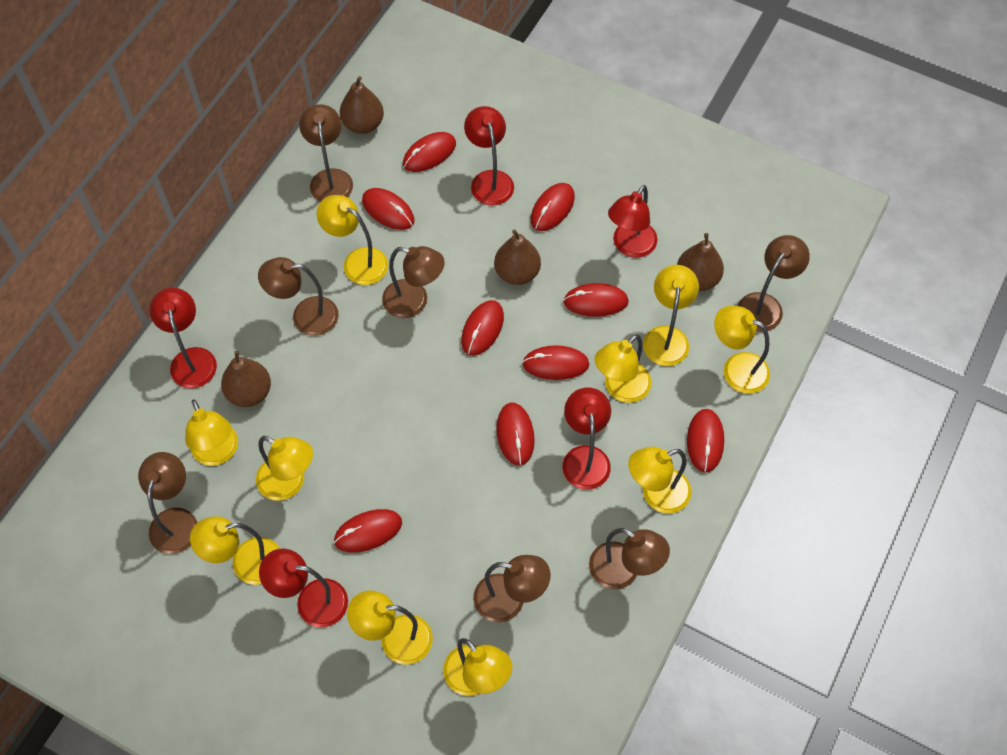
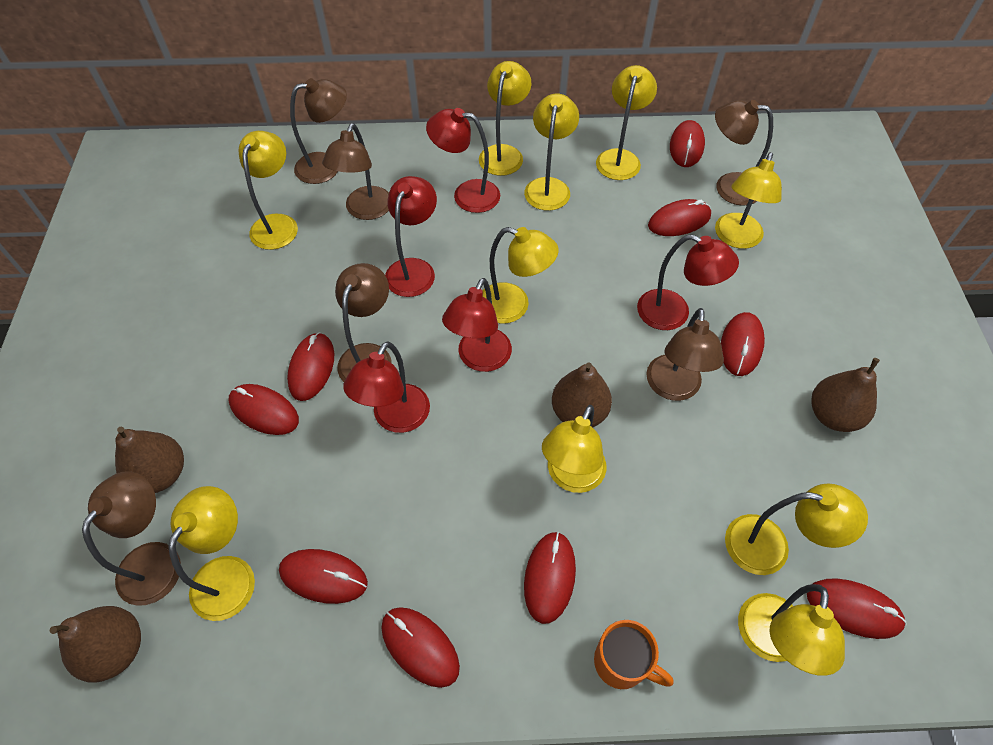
brown lamp: 7 -> 6
orange mug: 0 -> 1

